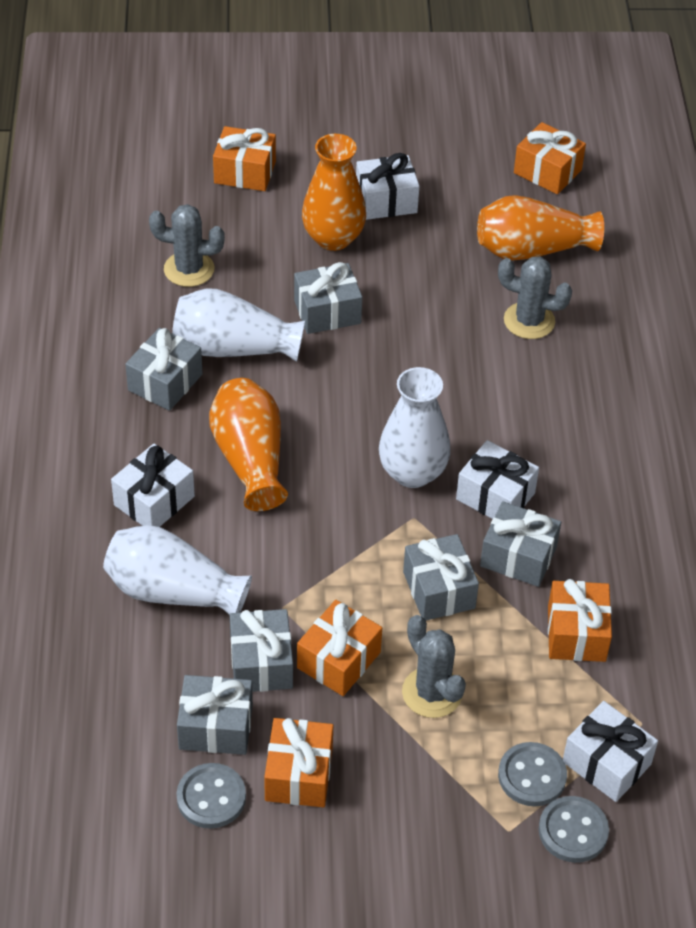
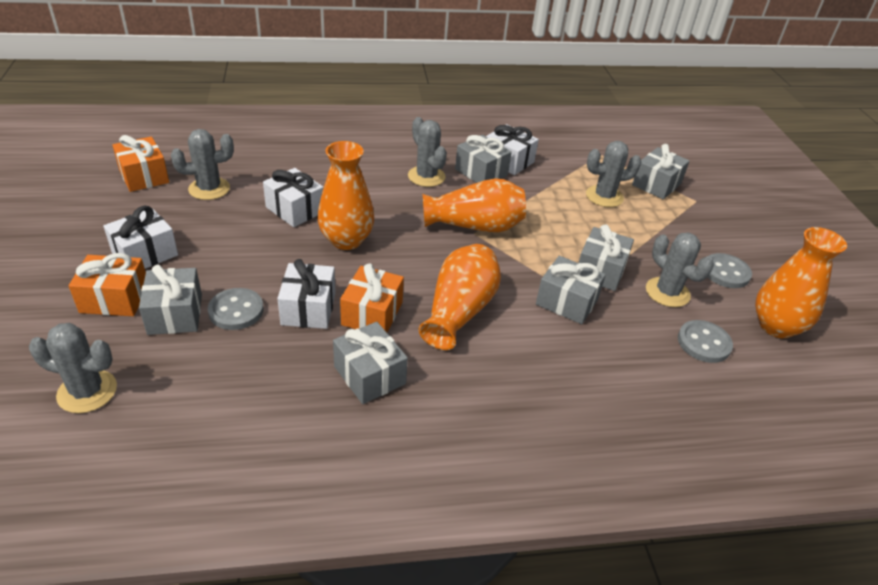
grey cactus: 3 -> 5
orange gift: 5 -> 3
orange vase: 3 -> 4
white vase: 3 -> 0

